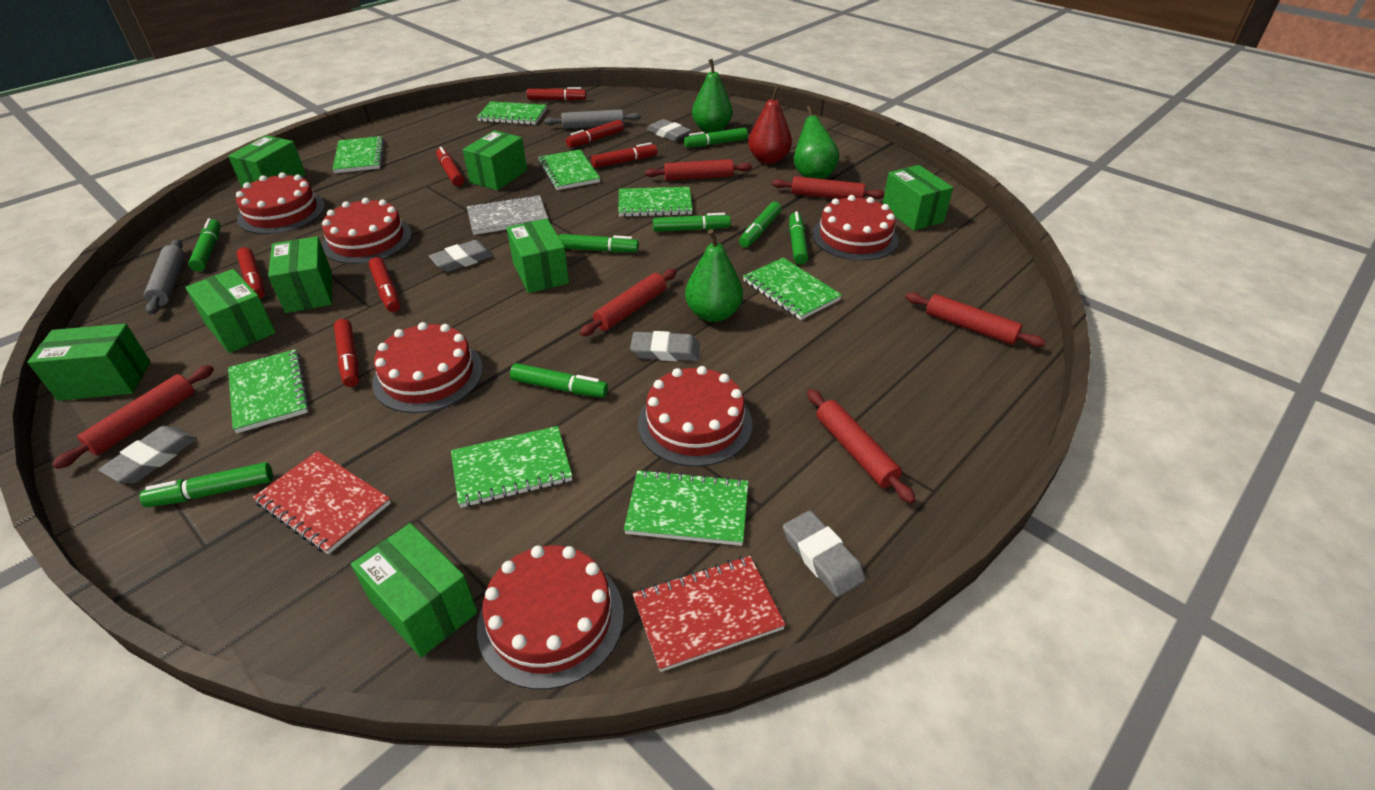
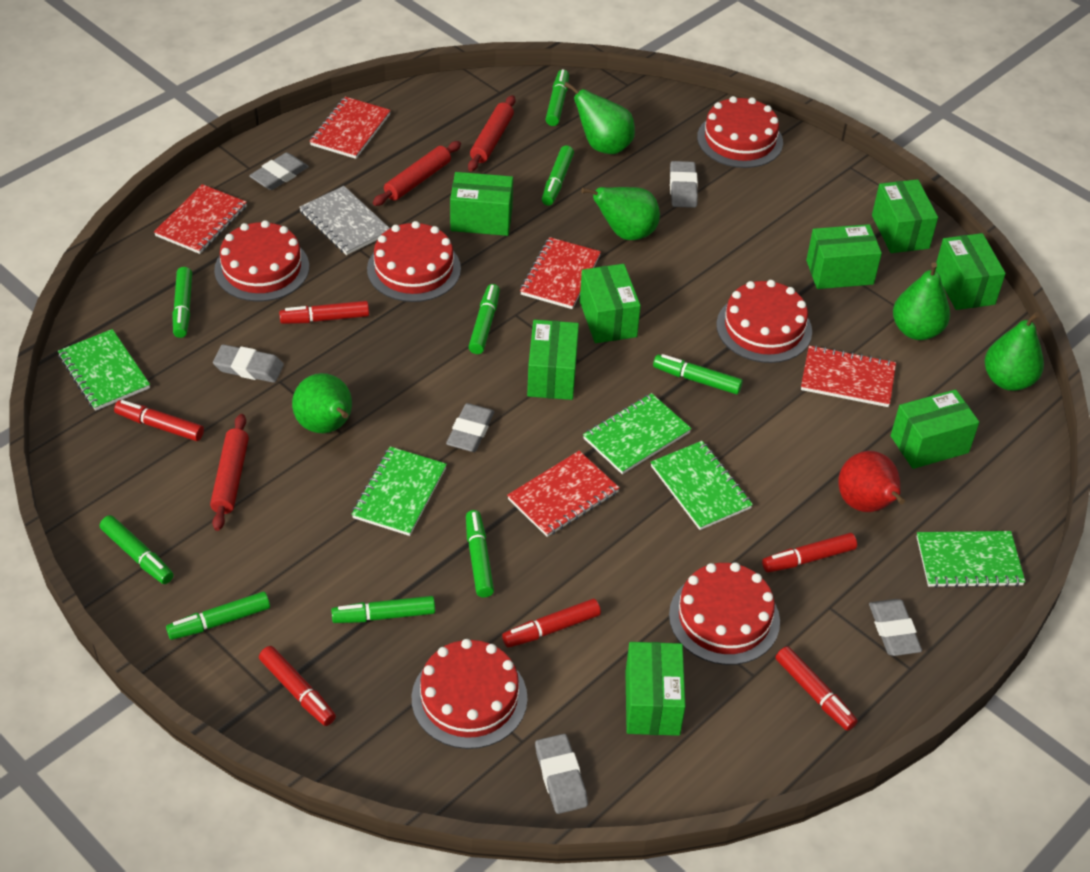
green marker: 8 -> 9
green notebook: 8 -> 5
green pear: 3 -> 5
grey eraser: 5 -> 6
grey rolling pin: 2 -> 0
red marker: 7 -> 6
red notebook: 2 -> 5
red rolling pin: 6 -> 3

